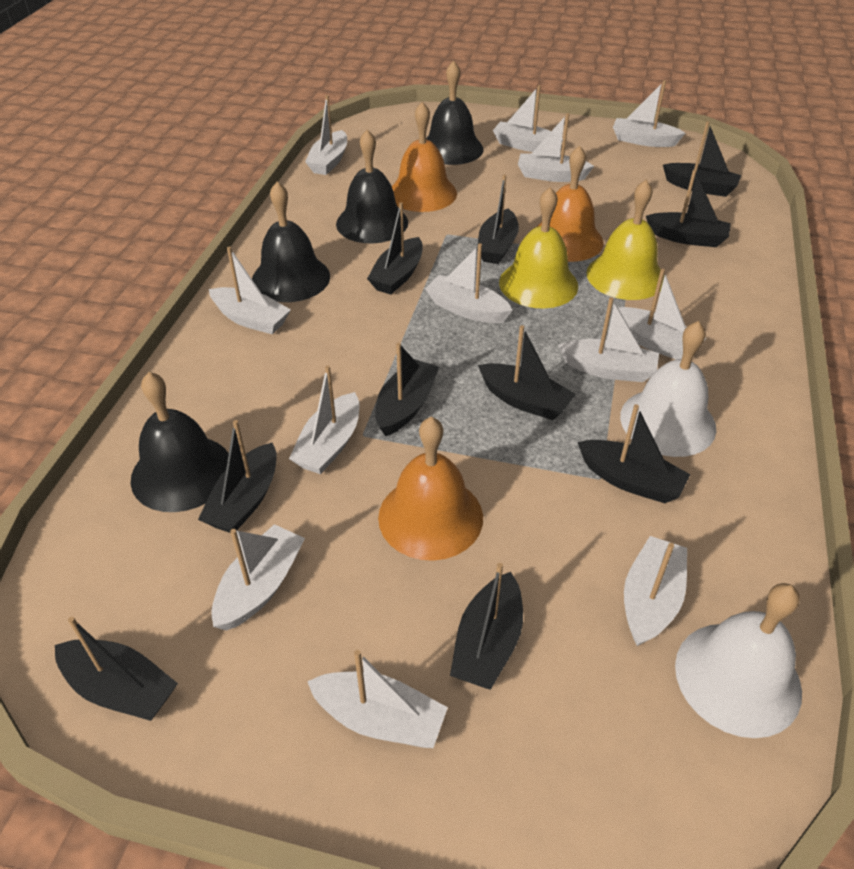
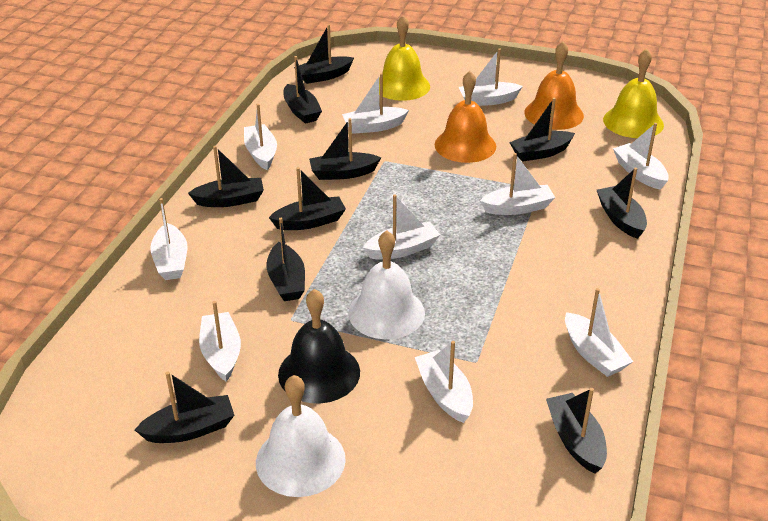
black bell: 4 -> 1
orange bell: 3 -> 2
white boat: 12 -> 10

